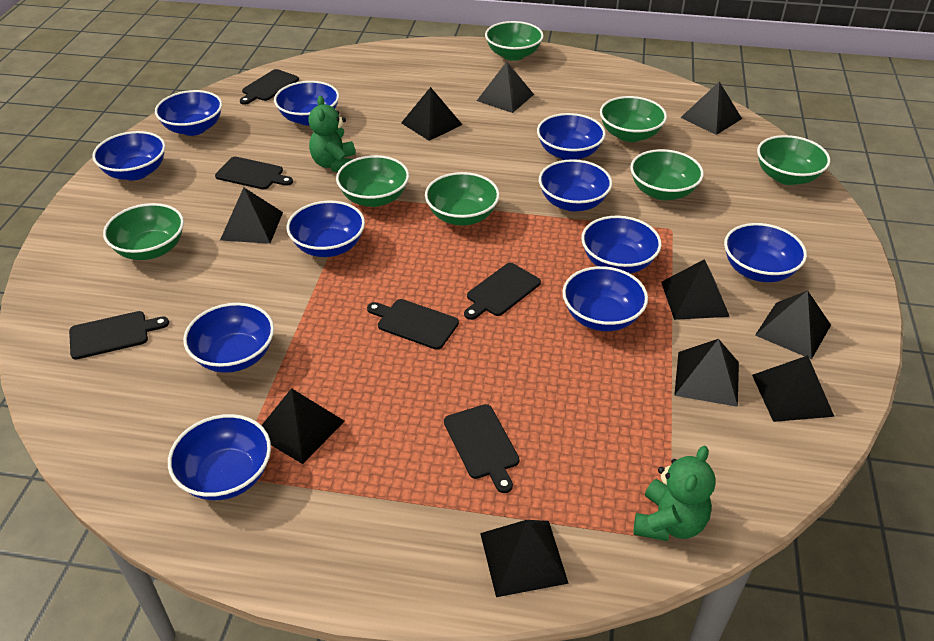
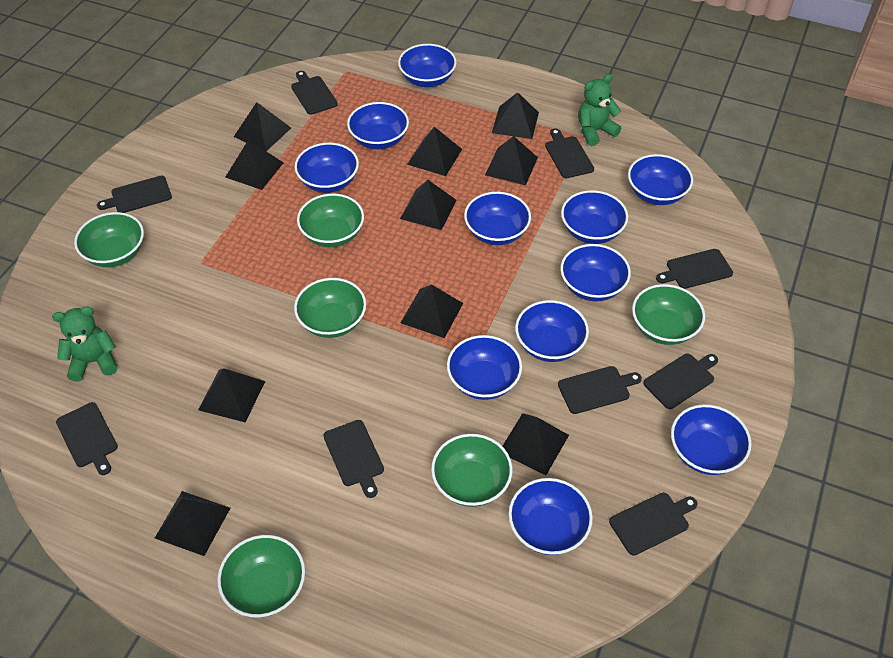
black cutting board: 6 -> 9
green bowl: 7 -> 6

